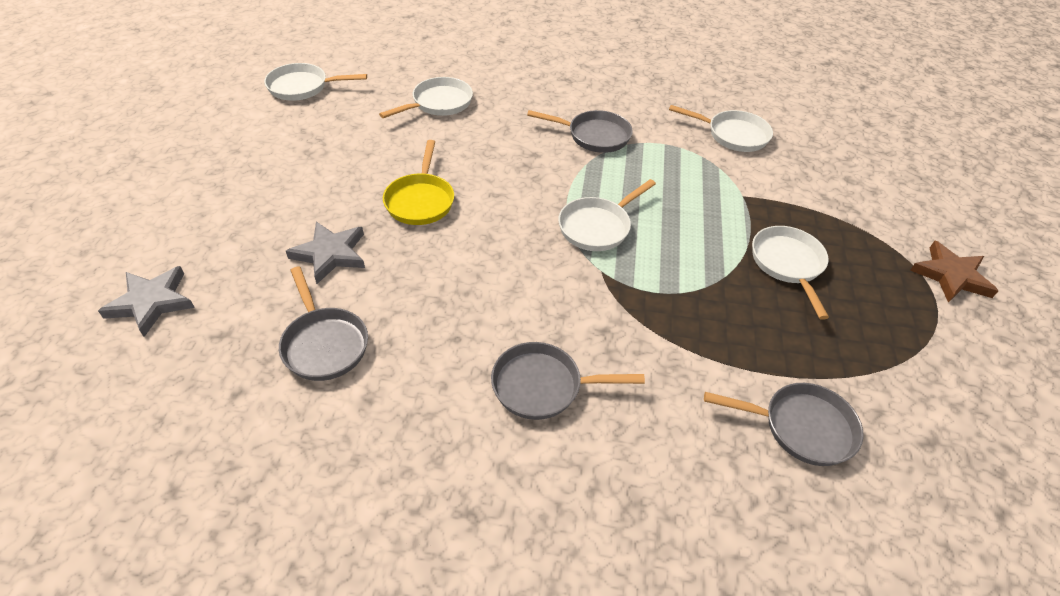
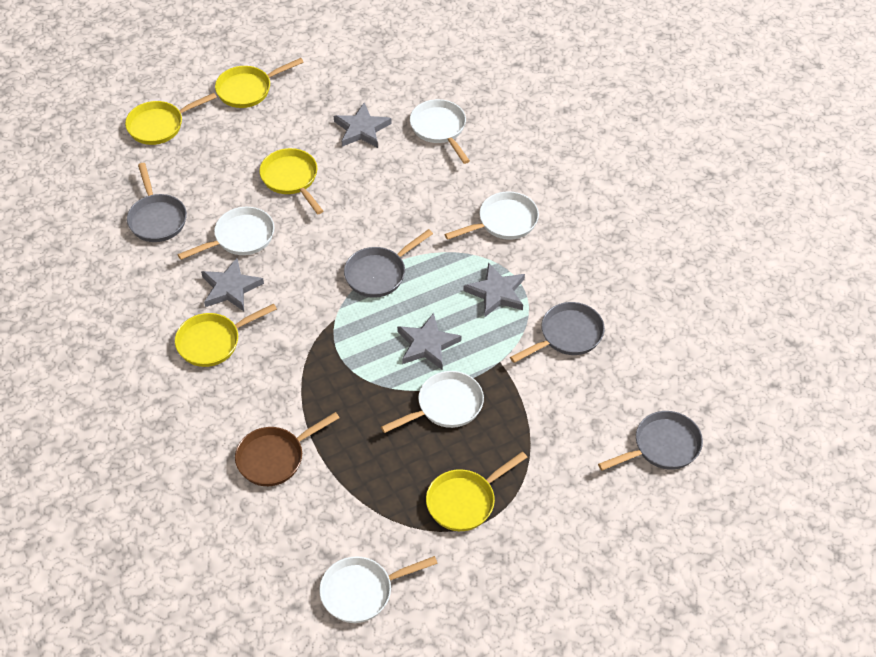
brown pan: 0 -> 1
brown star: 1 -> 0
grey star: 2 -> 4
yellow pan: 1 -> 5

